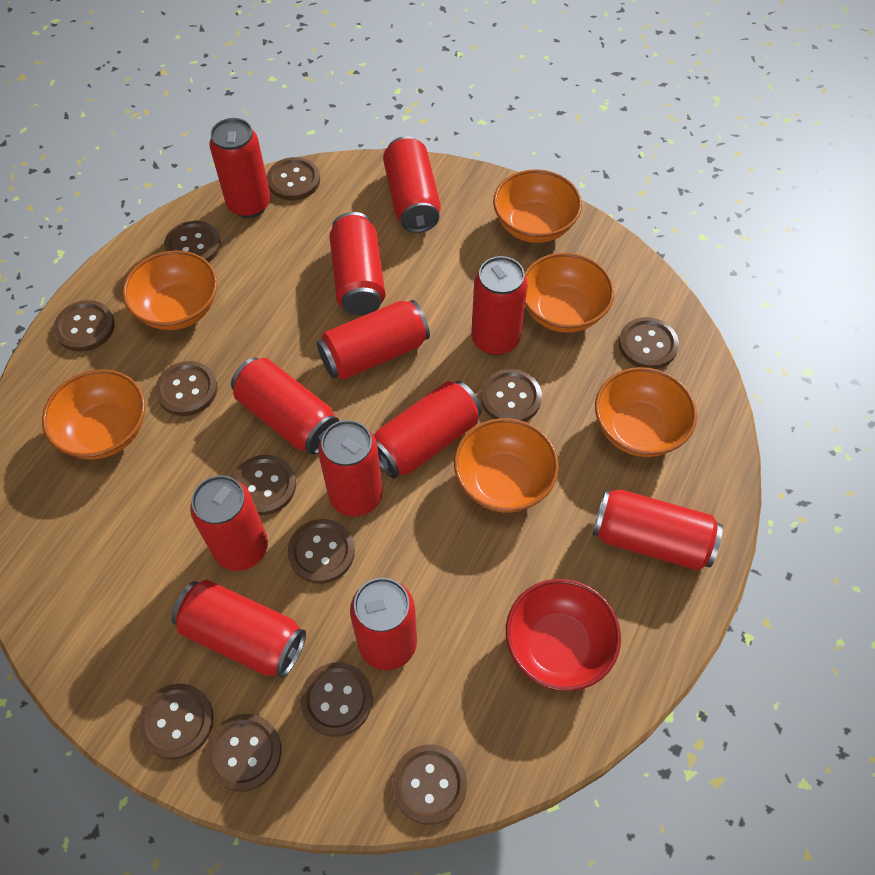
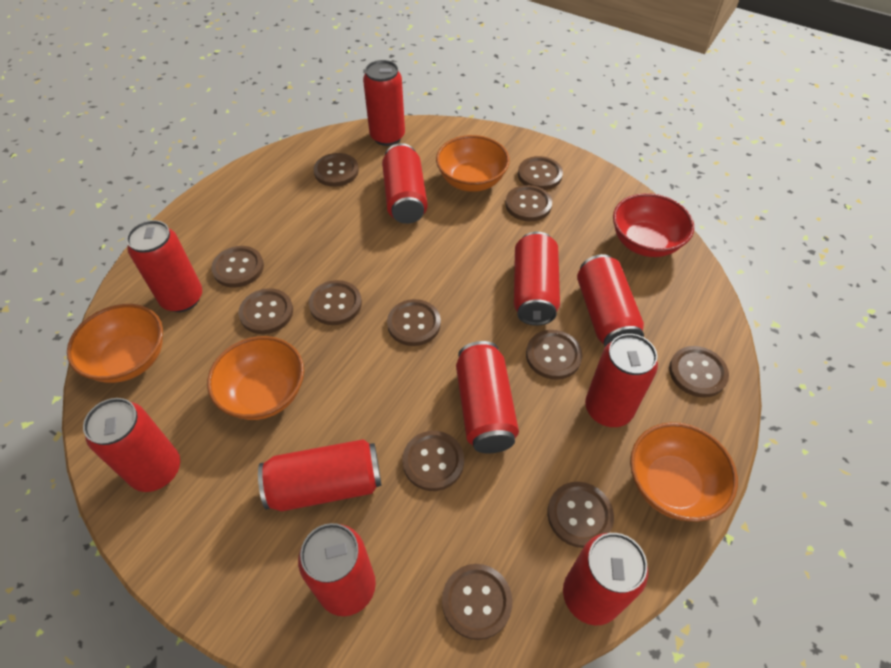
orange bowl: 6 -> 4
red can: 12 -> 11

